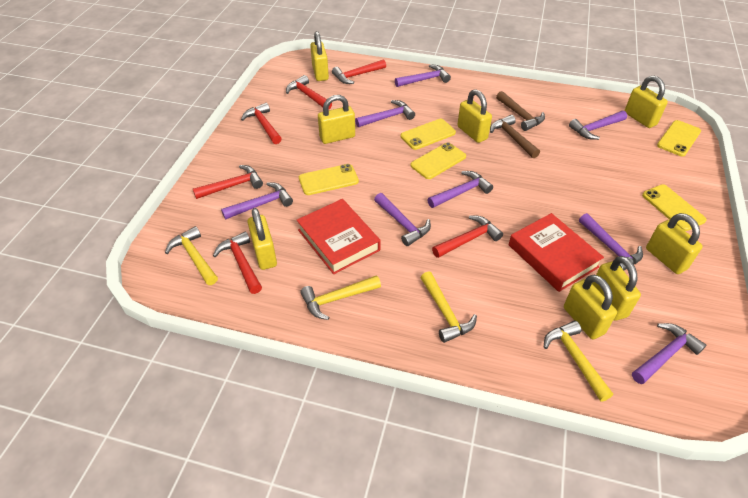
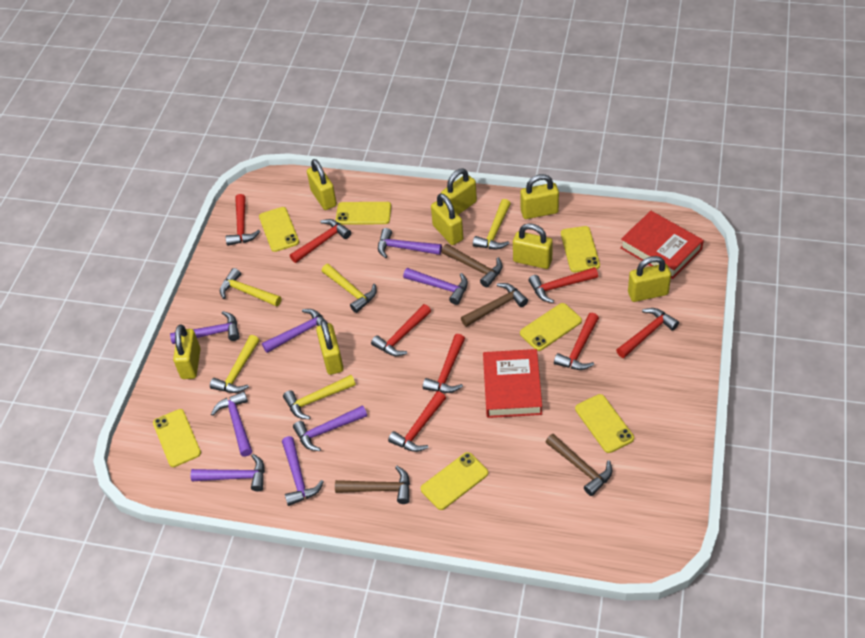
brown hammer: 2 -> 4
red hammer: 6 -> 8
yellow hammer: 4 -> 5
yellow phone: 5 -> 7

